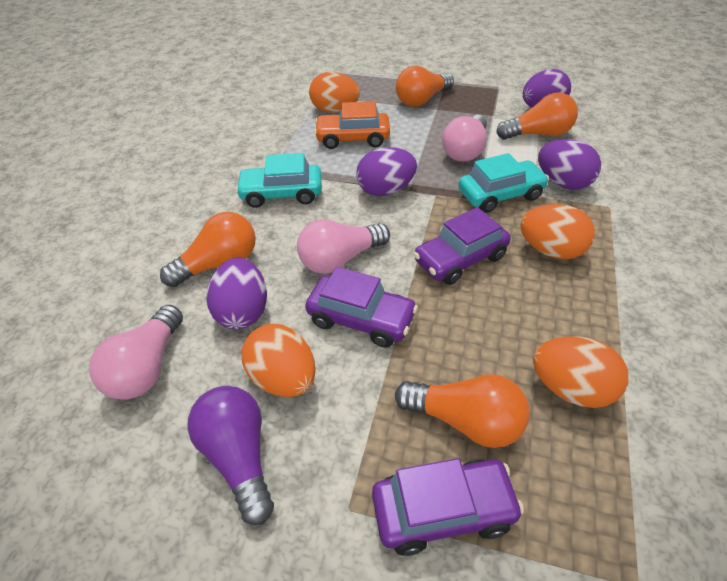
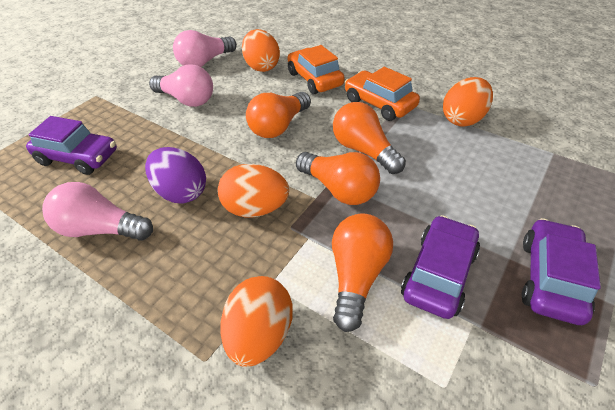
orange car: 1 -> 2
purple egg: 4 -> 1
purple light bulb: 1 -> 0
turquoise car: 2 -> 0

